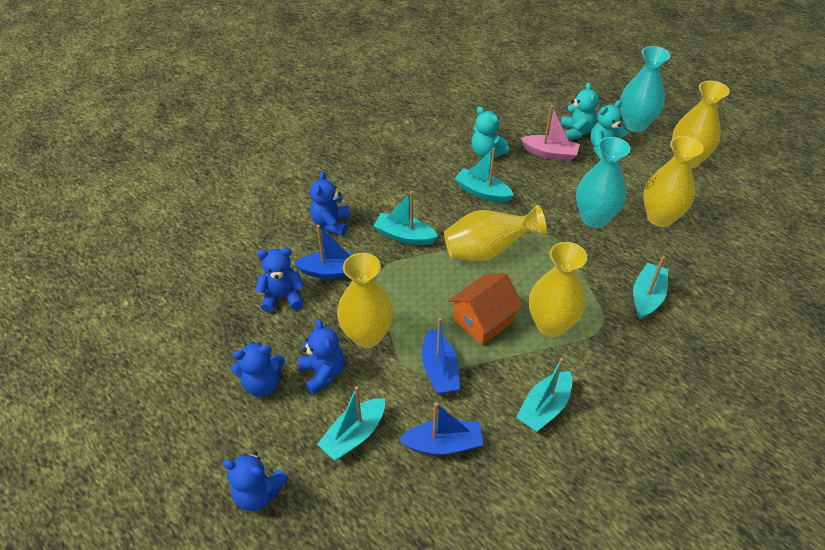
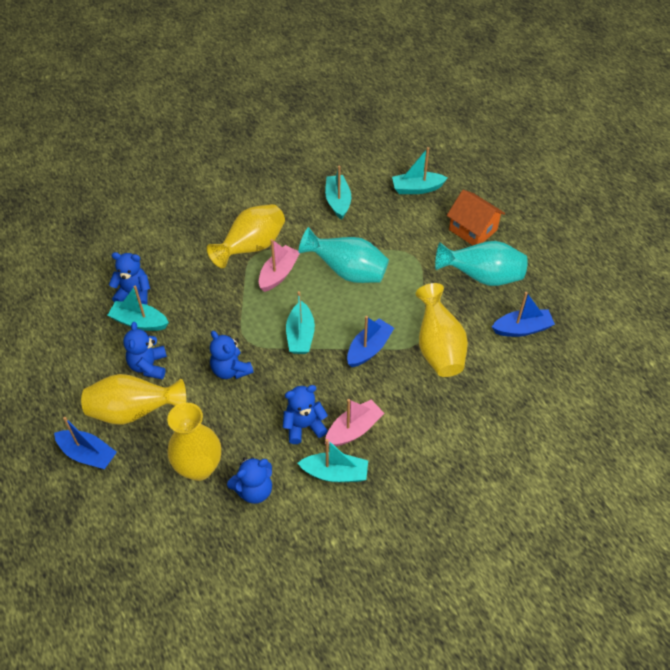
pink boat: 1 -> 2
turquoise teddy bear: 3 -> 0
yellow vase: 5 -> 4

